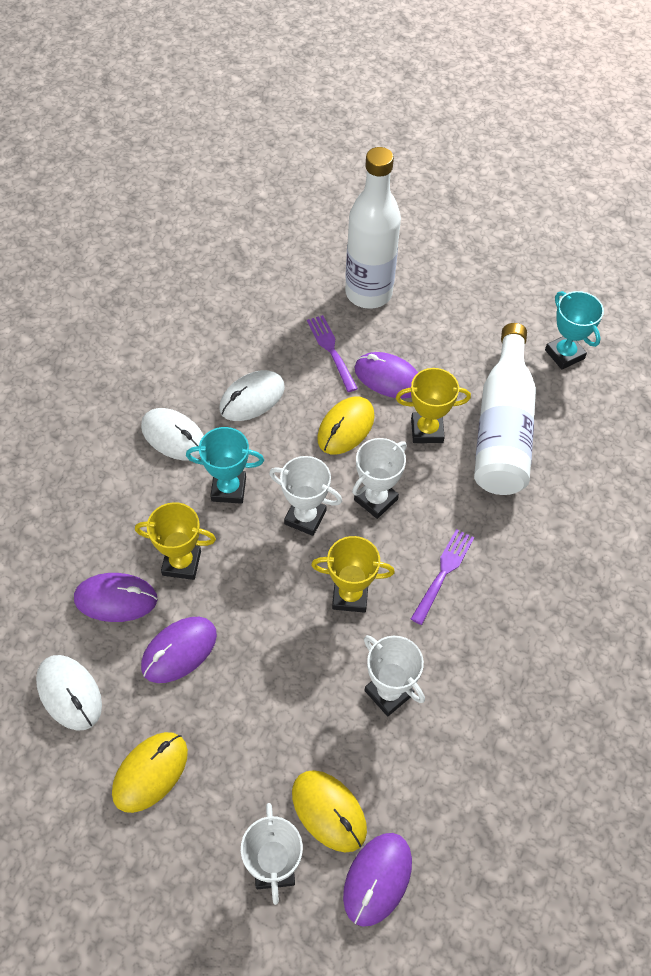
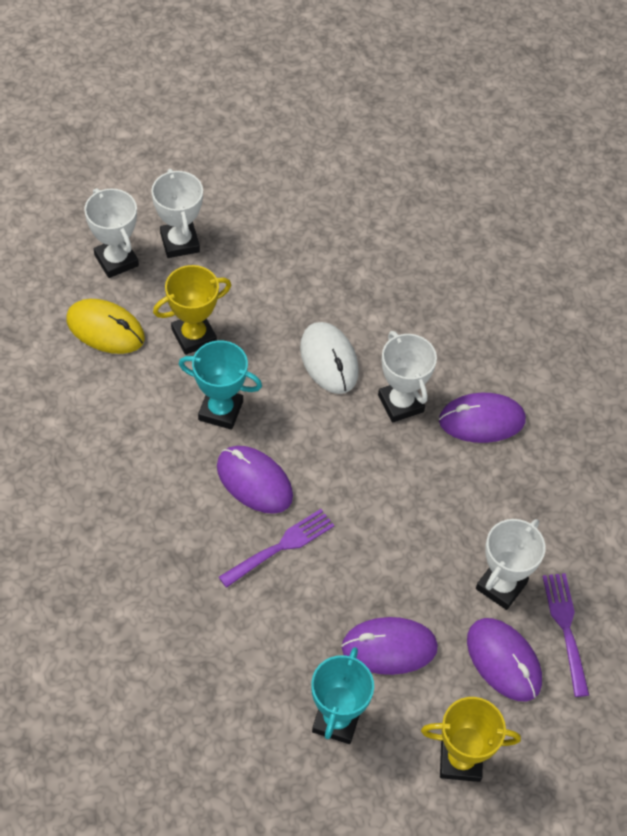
white bottle: 2 -> 0
white mouse: 3 -> 1
yellow mouse: 3 -> 1
yellow trophy: 3 -> 2

